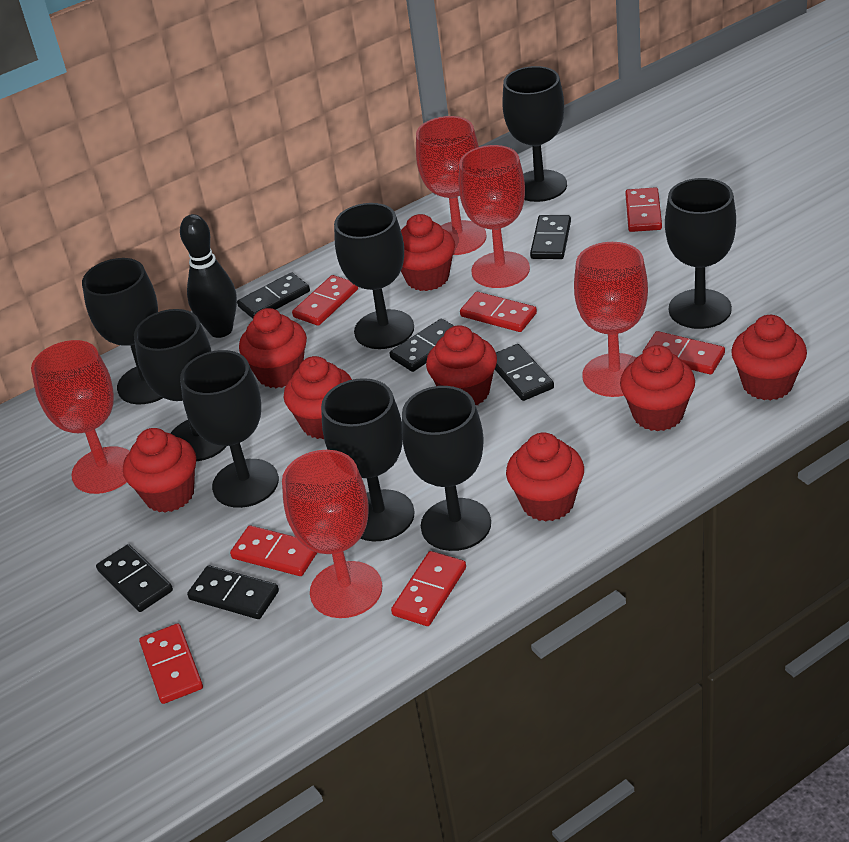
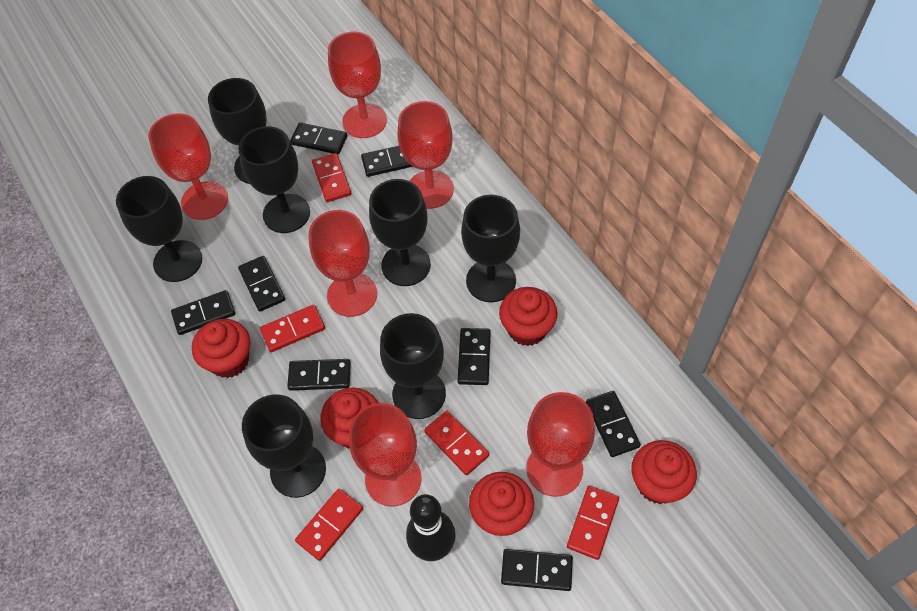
black domino: 6 -> 8
black goblet: 8 -> 7
red cupcake: 8 -> 5
red domino: 7 -> 5
red goblet: 5 -> 6

